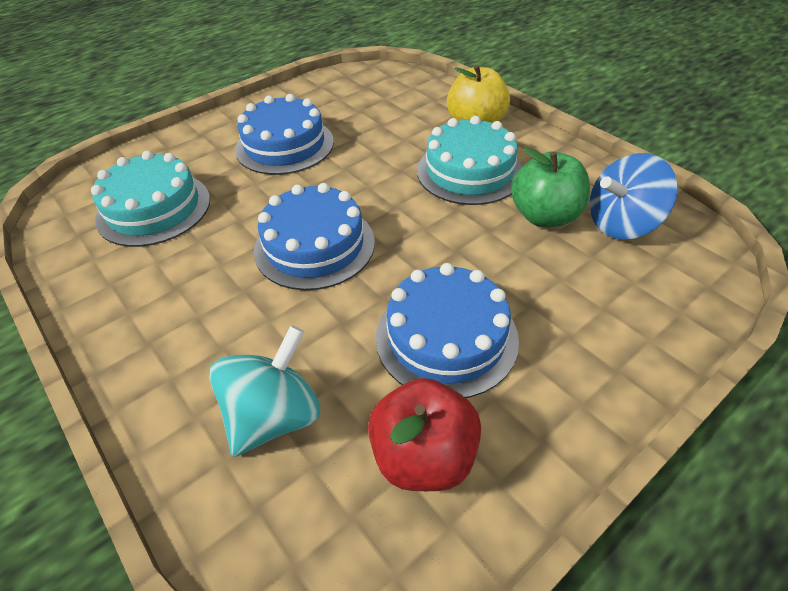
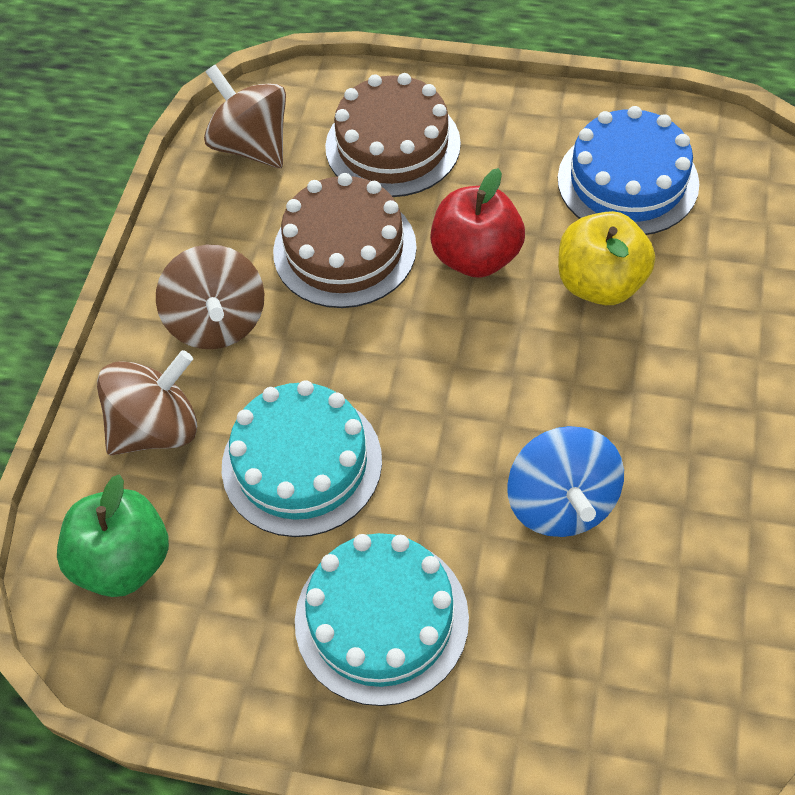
blue cake: 3 -> 1
brown cake: 0 -> 2
brown spinning top: 0 -> 3
turquoise spinning top: 1 -> 0

